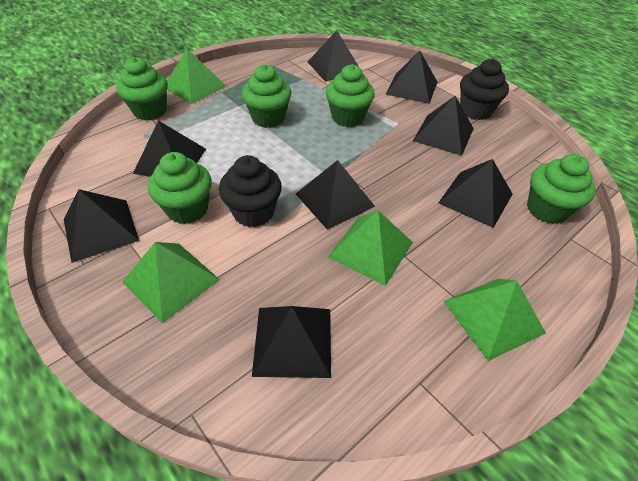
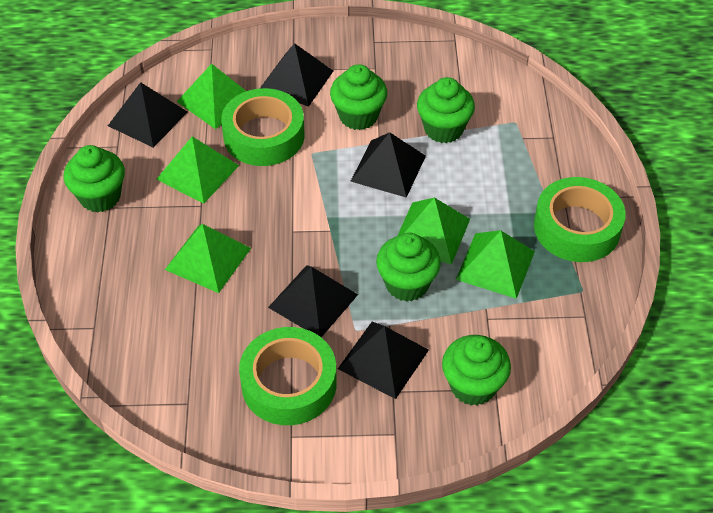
black cupcake: 2 -> 0
black pyramid: 8 -> 5
green pyramid: 4 -> 5
green tape: 0 -> 3

